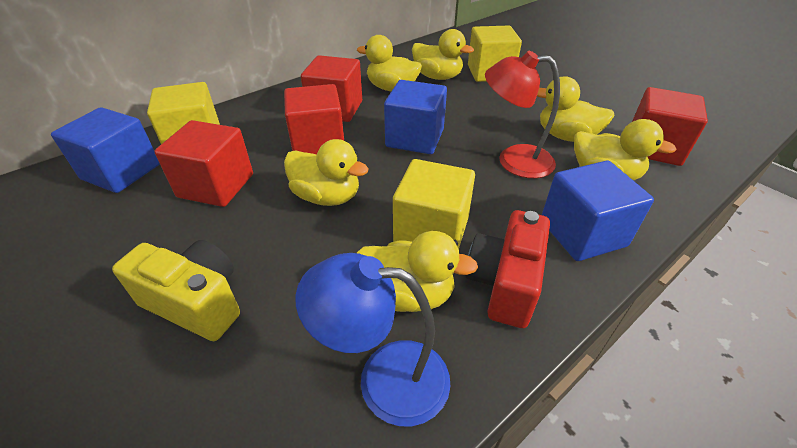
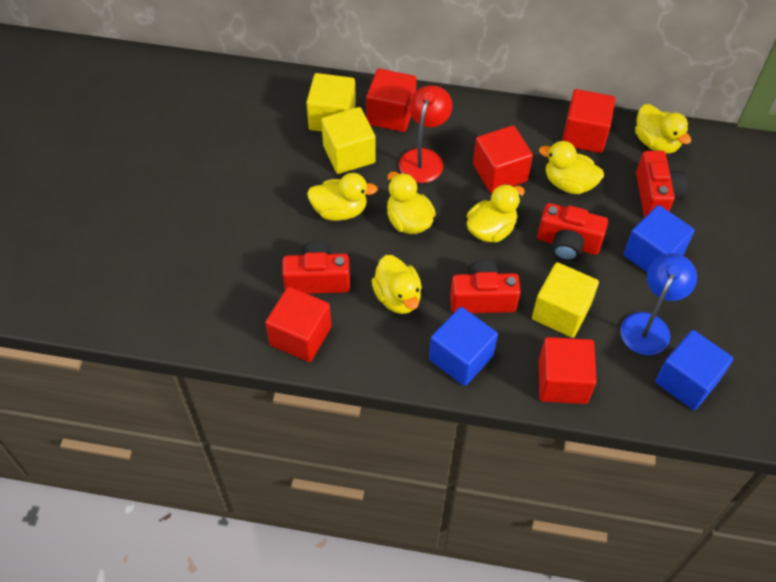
red camera: 1 -> 4
red cube: 4 -> 5
yellow camera: 1 -> 0

